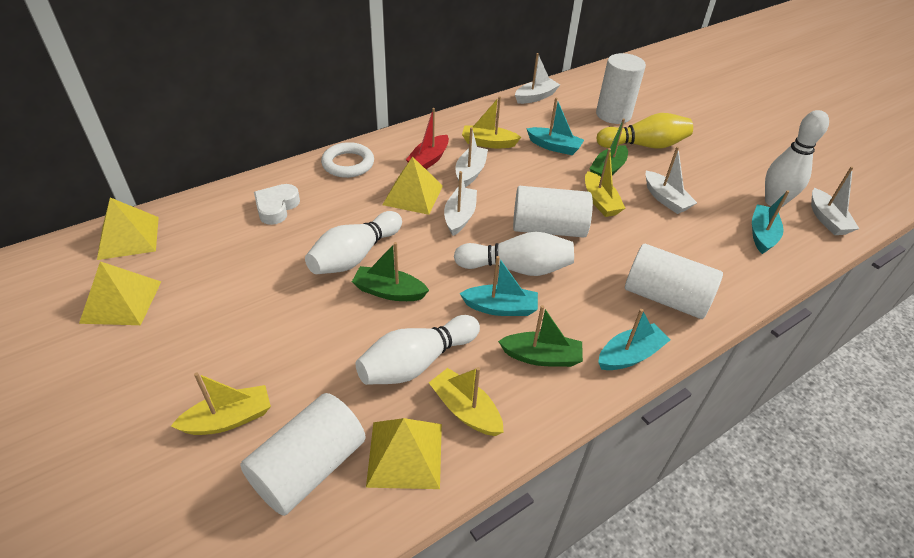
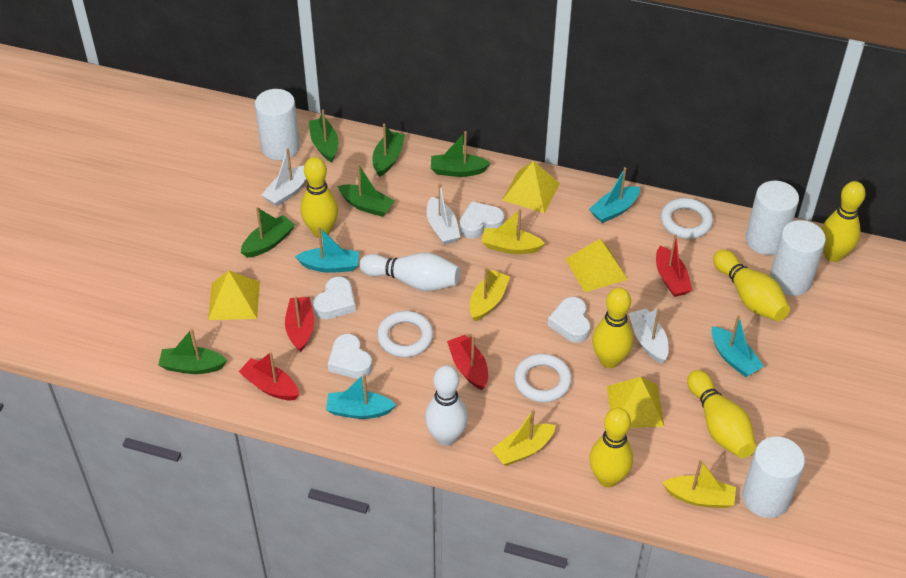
green boat: 3 -> 6
red boat: 1 -> 4
white boat: 5 -> 3
white bowling pin: 4 -> 2
white heart: 1 -> 4
white ring: 1 -> 3
yellow bowling pin: 1 -> 6

